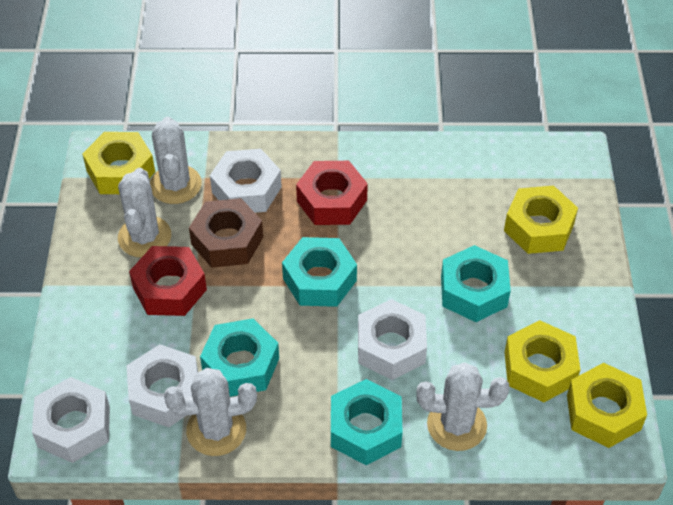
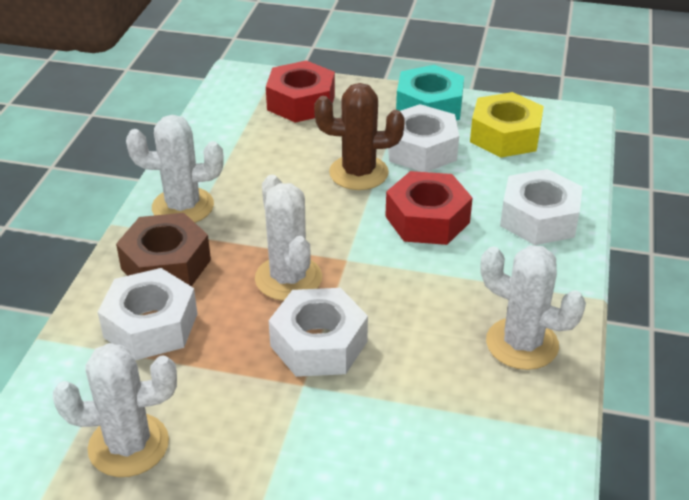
brown cactus: 0 -> 1
turquoise nut: 4 -> 1
yellow nut: 4 -> 1

